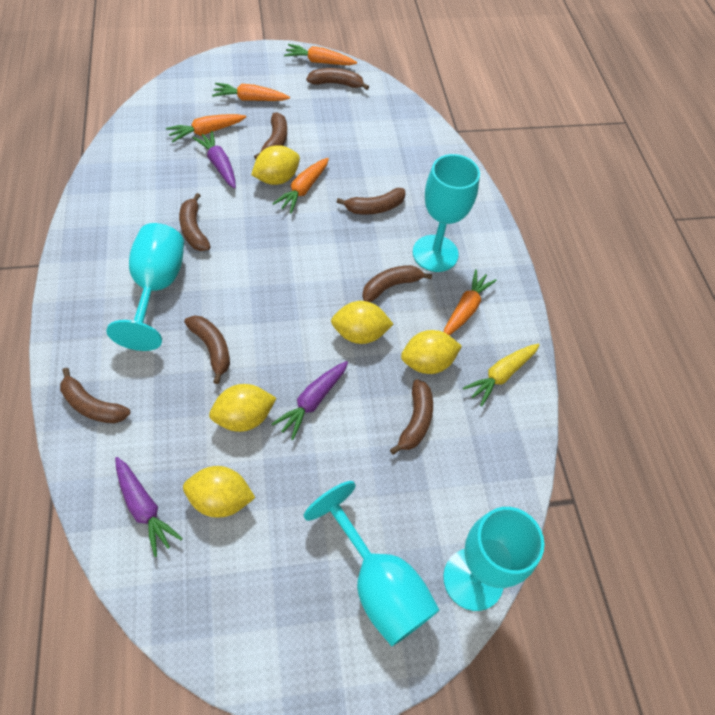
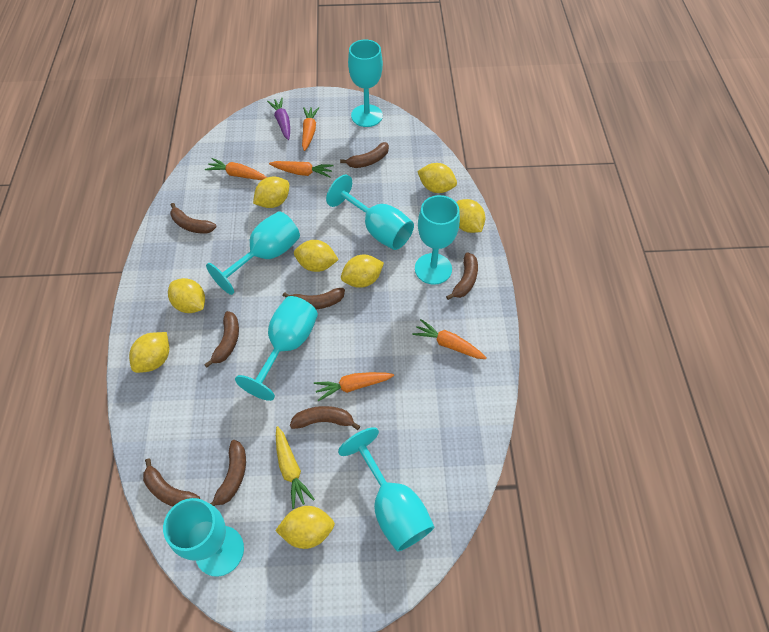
purple carrot: 3 -> 1
turquoise goblet: 4 -> 7
yellow lemon: 5 -> 8

